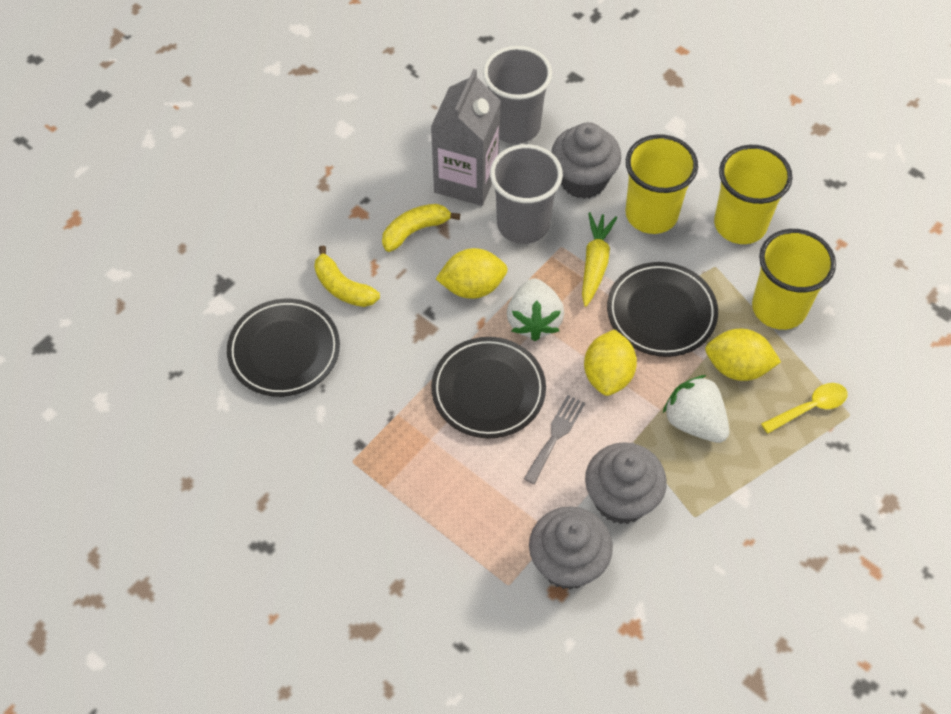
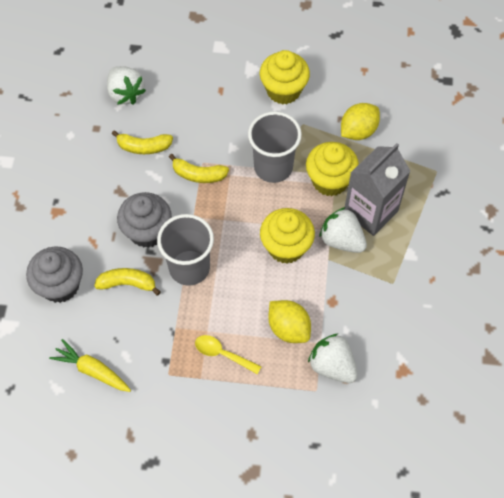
black plate: 3 -> 0
grey cupcake: 3 -> 2
grey fork: 1 -> 0
white strawberry: 2 -> 3
yellow banana: 2 -> 3
yellow cup: 3 -> 0
yellow cupcake: 0 -> 3
yellow lemon: 3 -> 2

